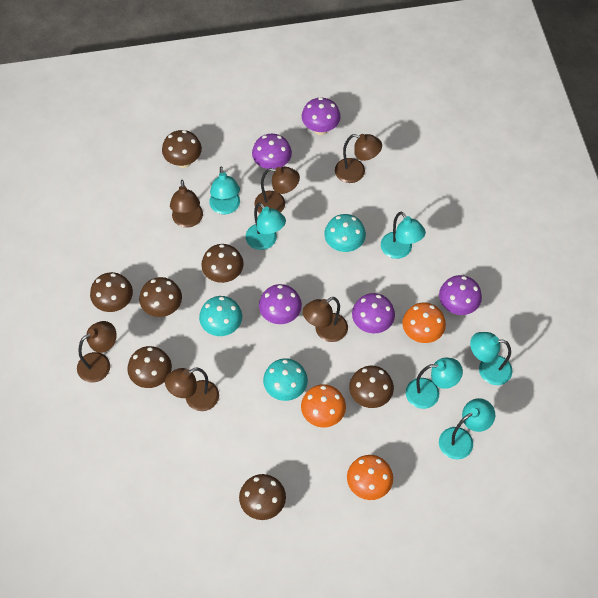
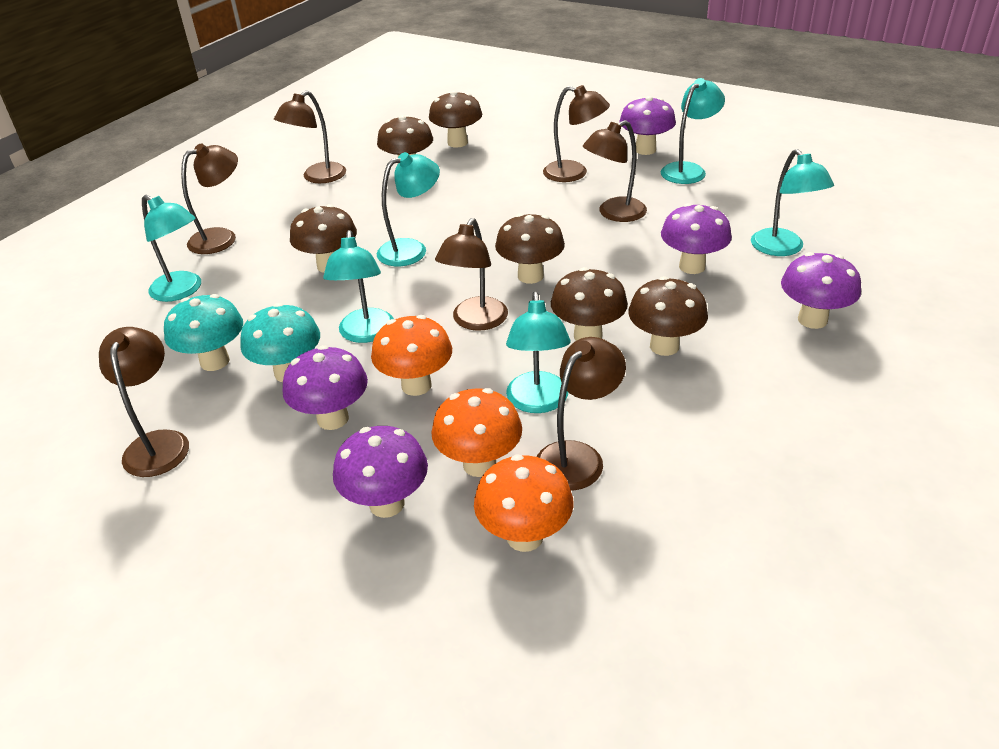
brown lamp: 6 -> 7
brown mushroom: 7 -> 6
turquoise mushroom: 3 -> 2

